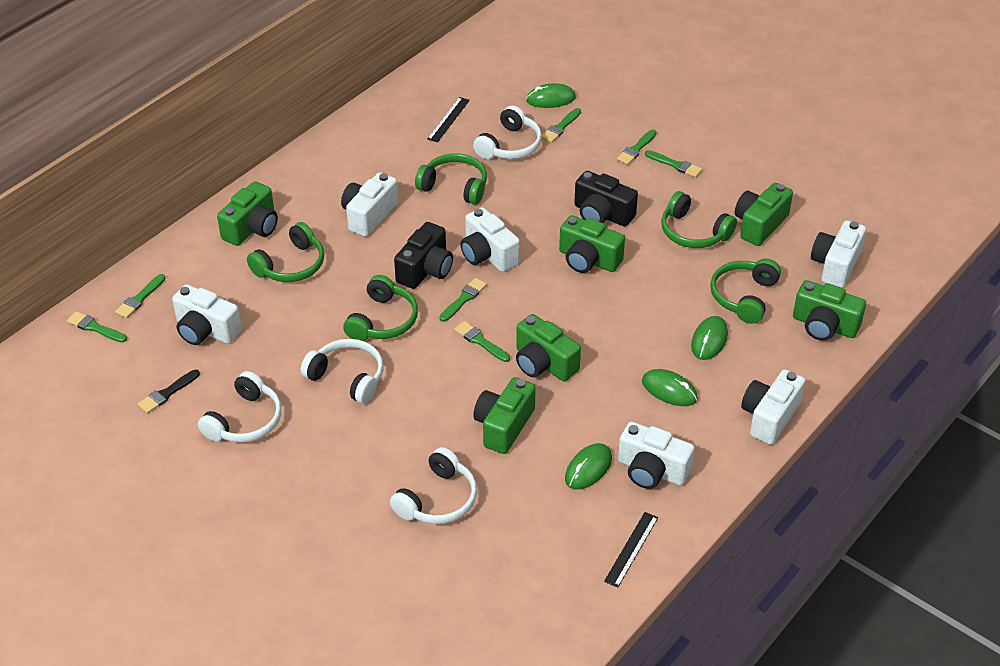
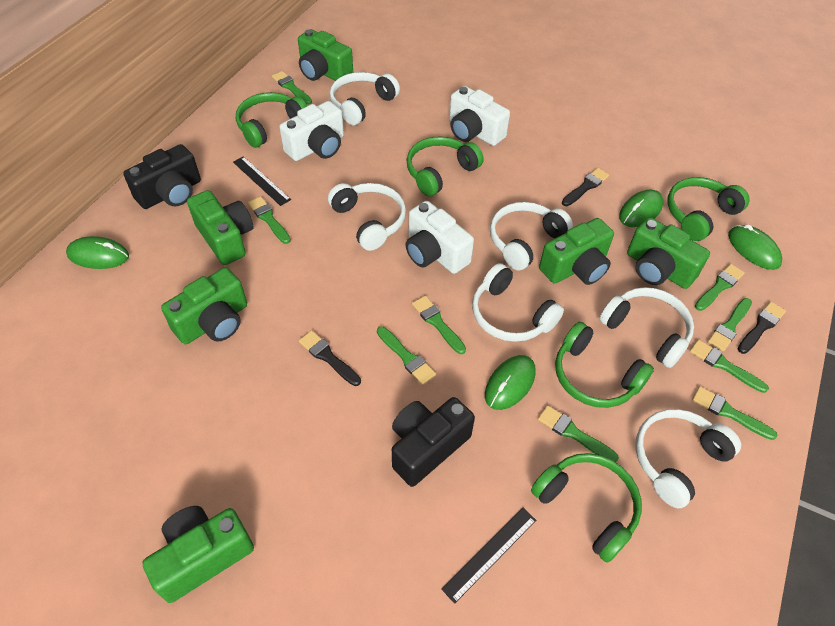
black brush: 1 -> 3
green brush: 7 -> 9
white camera: 6 -> 3
white headphones: 4 -> 6

